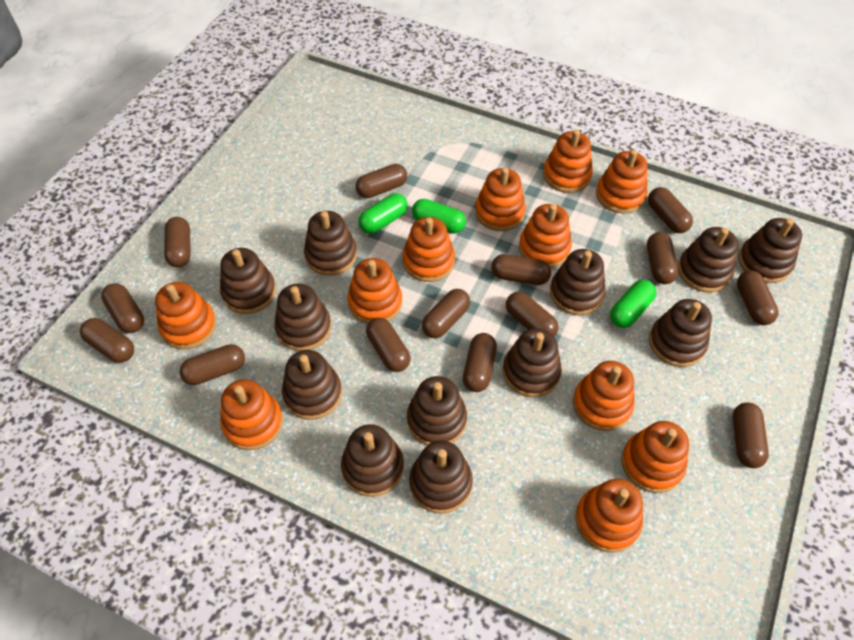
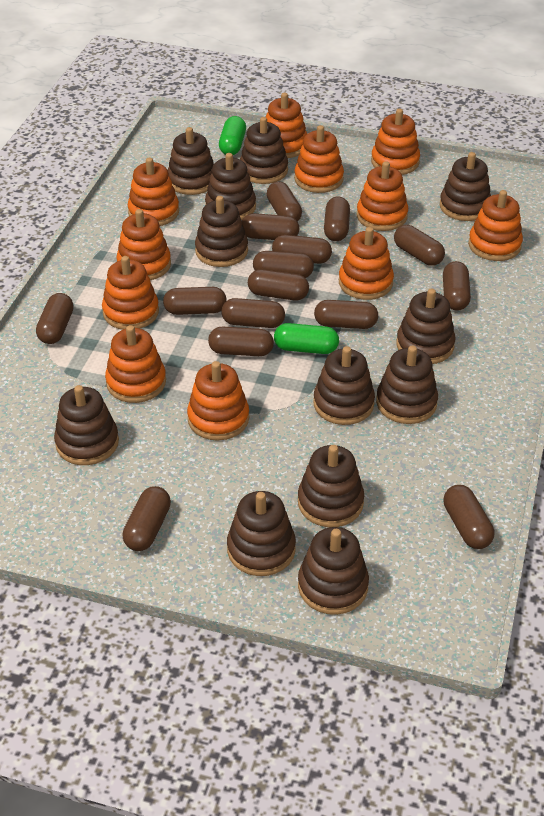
brown capsule: 14 -> 15
green capsule: 3 -> 2

